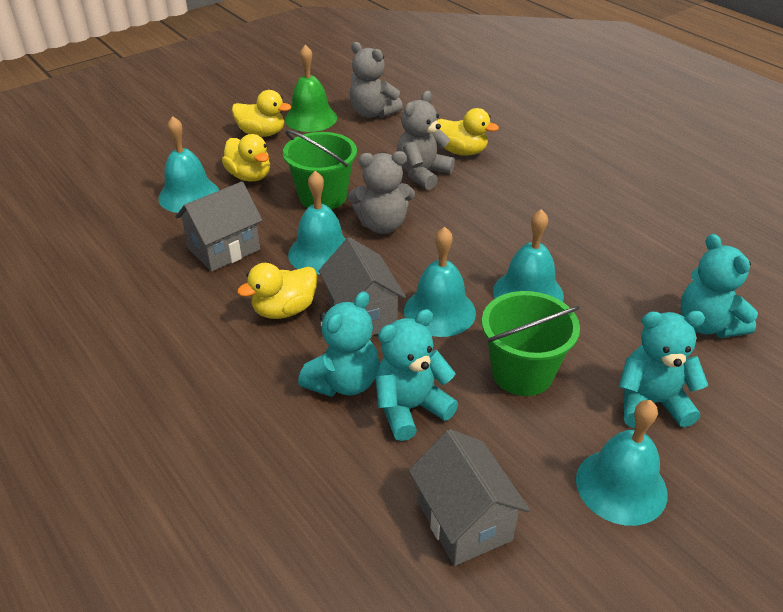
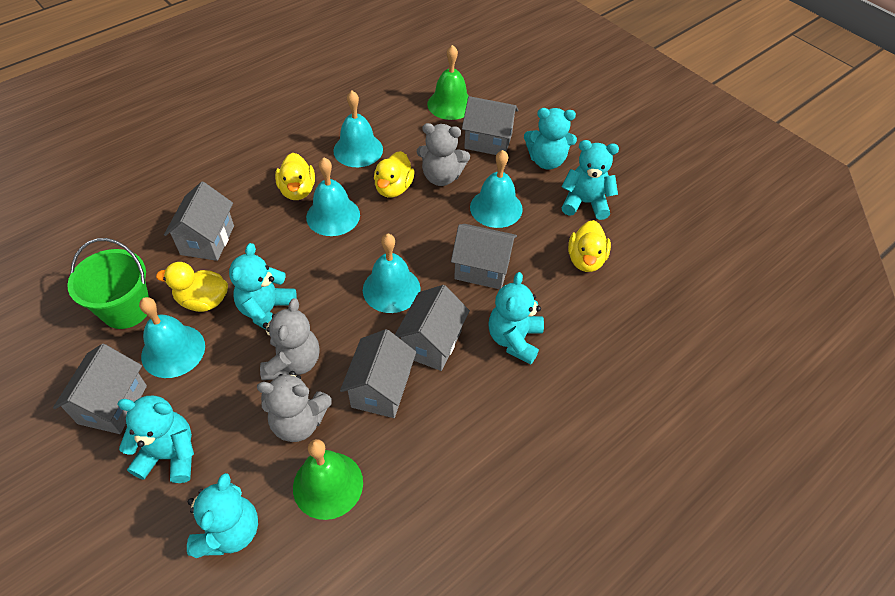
green bell: 1 -> 2
green bucket: 2 -> 1
grey house: 3 -> 6
turquoise teddy bear: 4 -> 6

